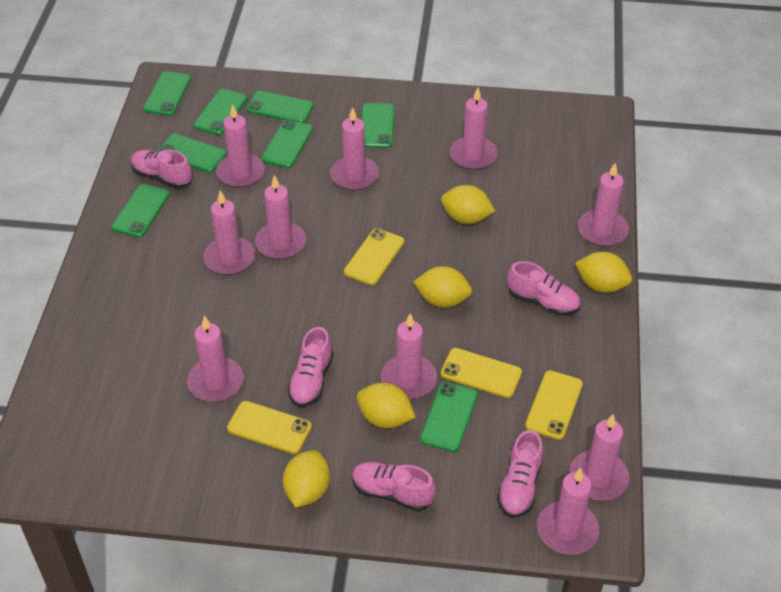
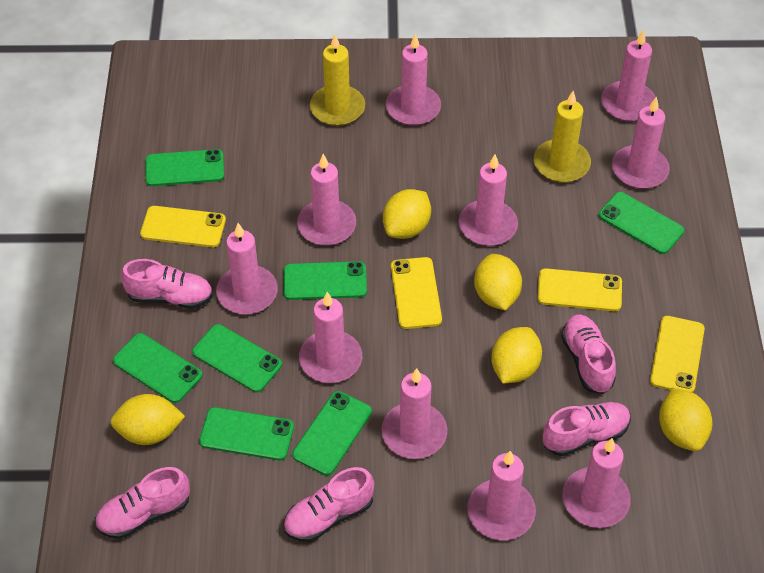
green phone: 8 -> 7
yellow candle: 0 -> 2

